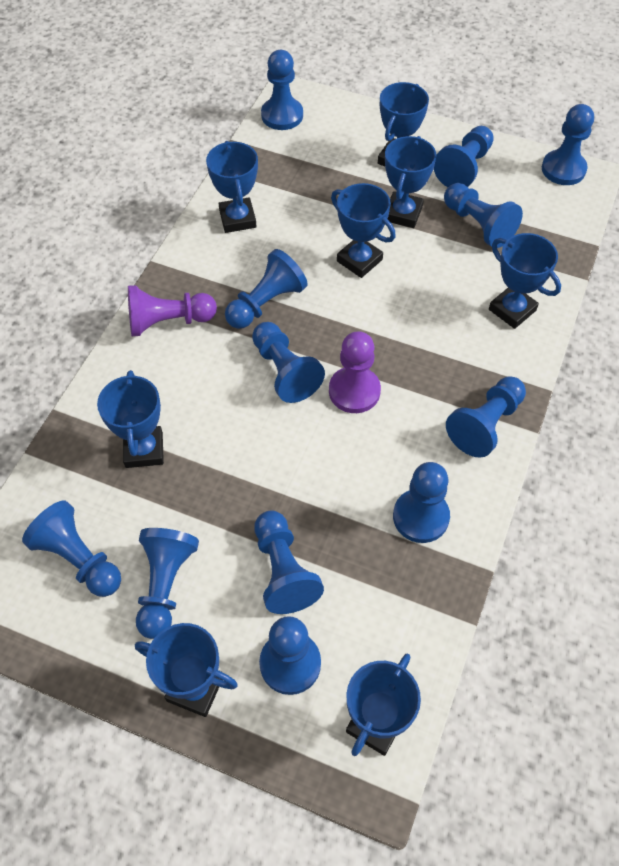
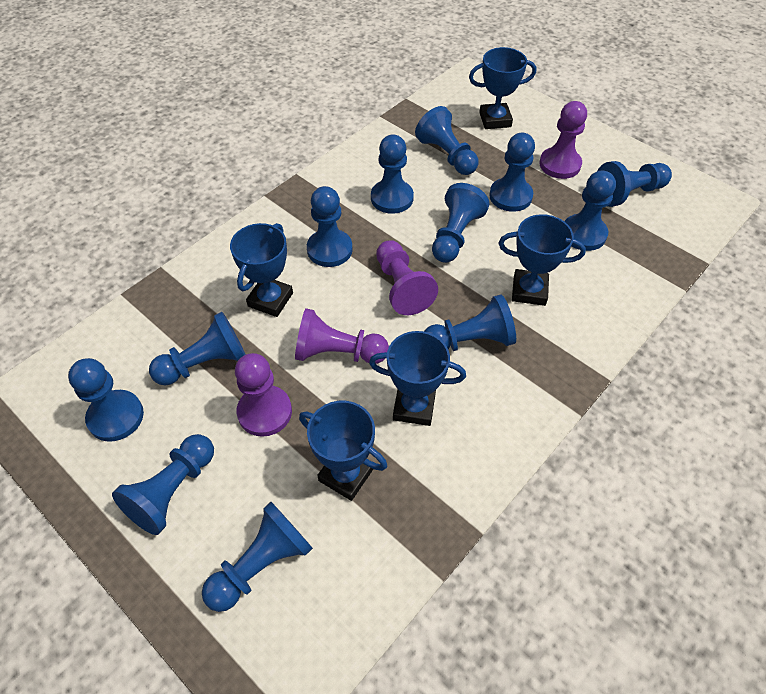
blue trophy: 8 -> 5
purple pawn: 2 -> 4

